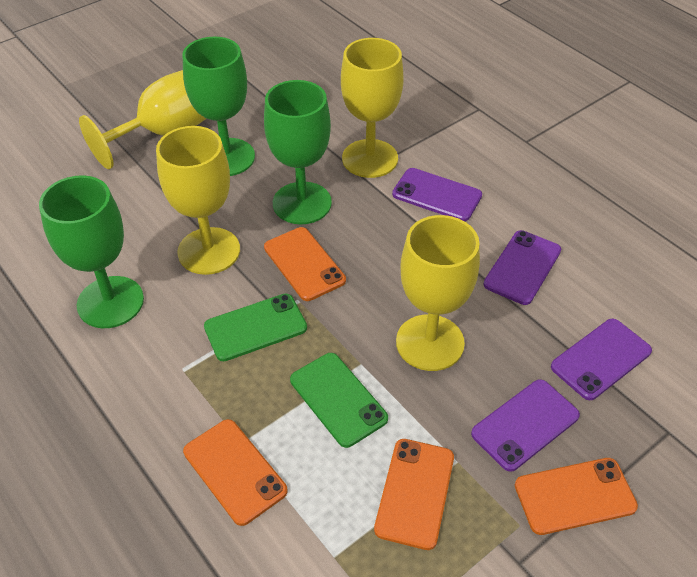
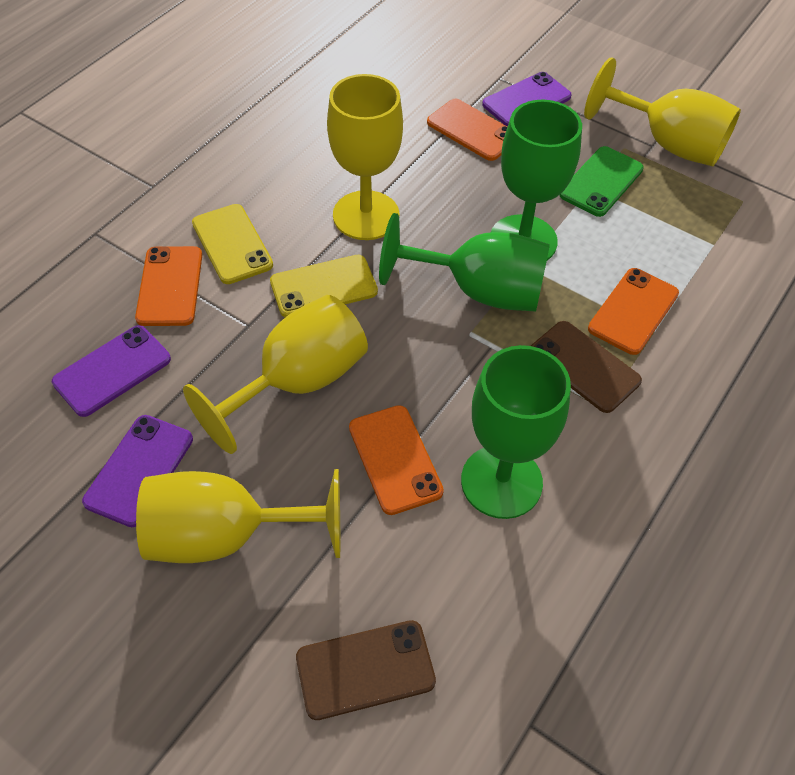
brown phone: 0 -> 2
green phone: 2 -> 1
purple phone: 4 -> 3
yellow phone: 0 -> 2

